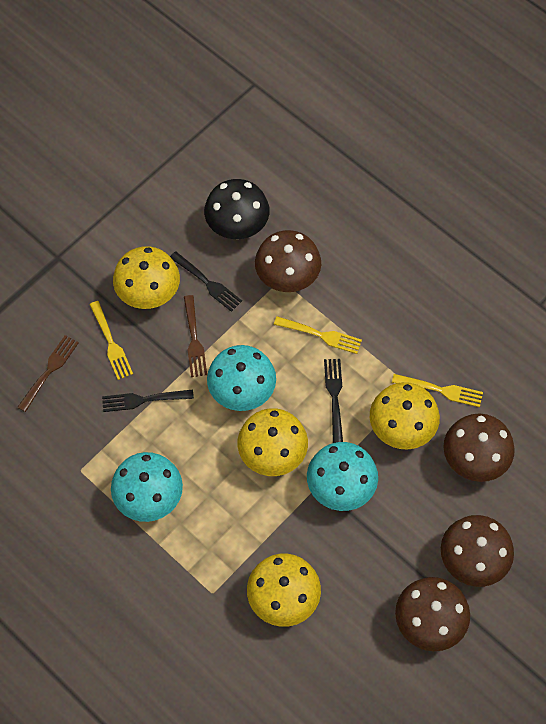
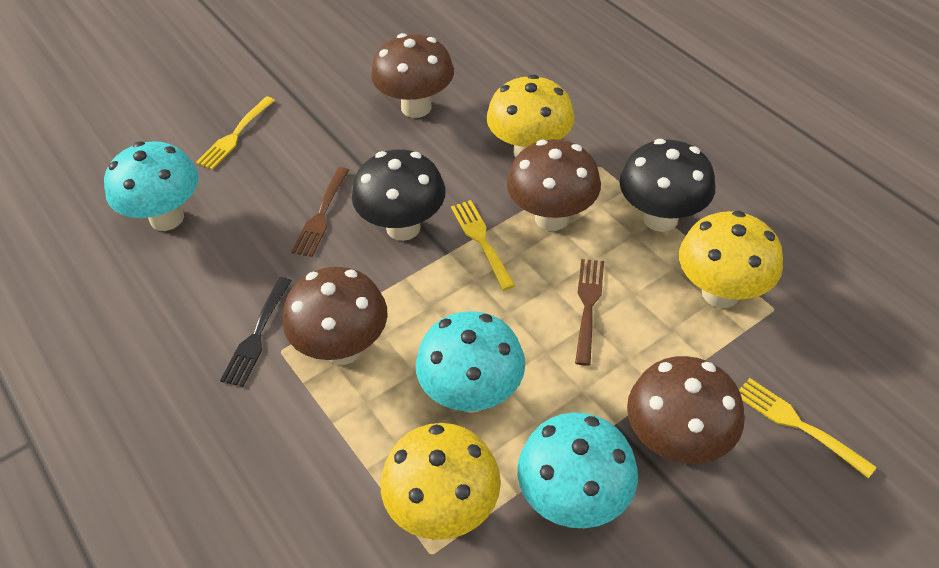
black fork: 3 -> 1
black mushroom: 1 -> 2
yellow mushroom: 4 -> 3

